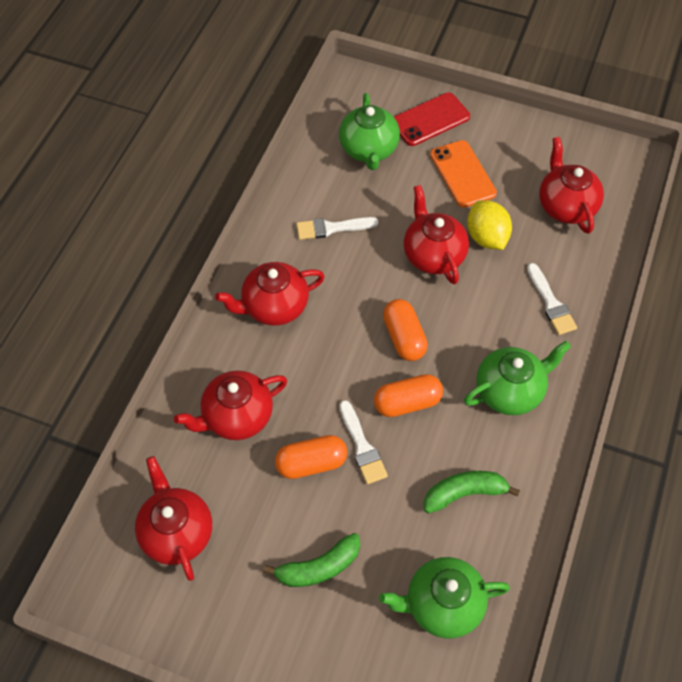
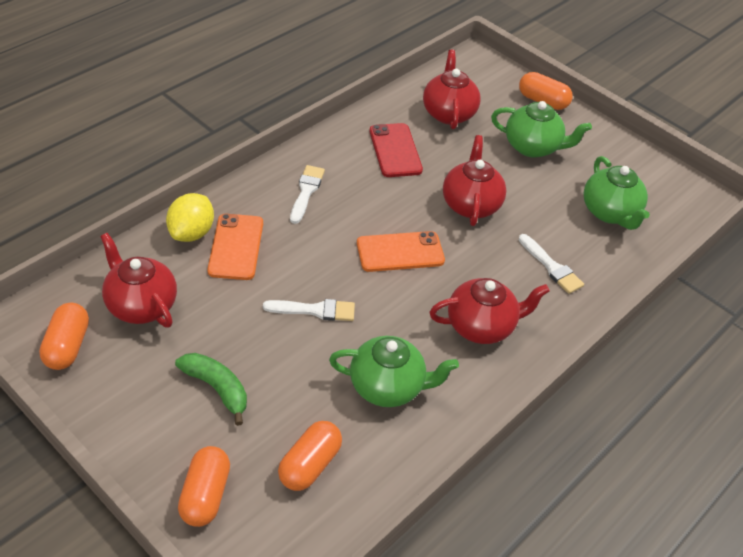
green banana: 2 -> 1
orange capsule: 3 -> 4
orange phone: 1 -> 2
red teapot: 5 -> 4

